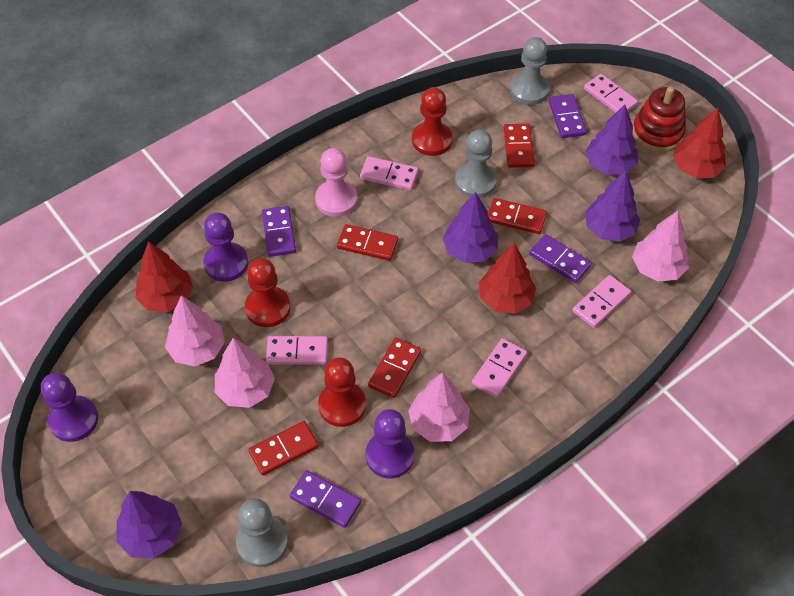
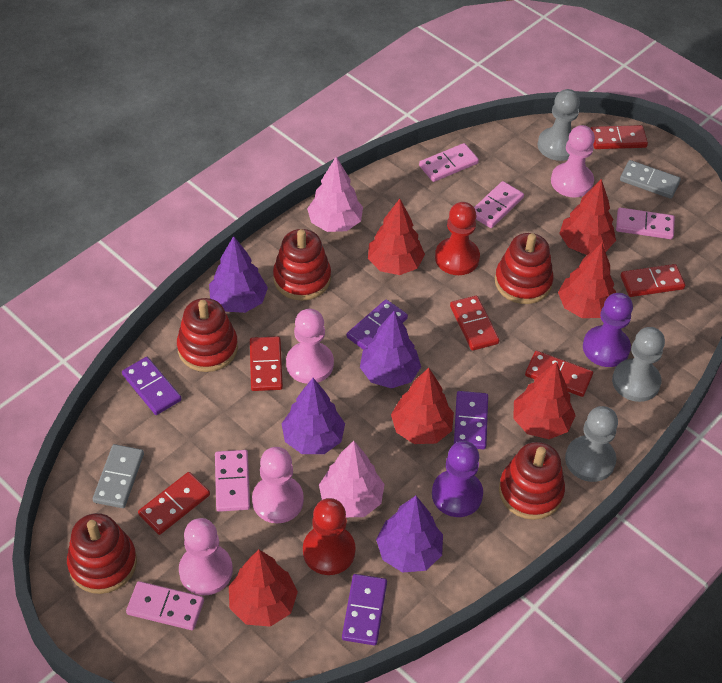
grey domino: 0 -> 2
pink pawn: 1 -> 4
pink tree: 4 -> 2
purple pawn: 3 -> 2
red domino: 5 -> 6
red pawn: 3 -> 2
red stacking toy: 1 -> 5
red tree: 3 -> 6

